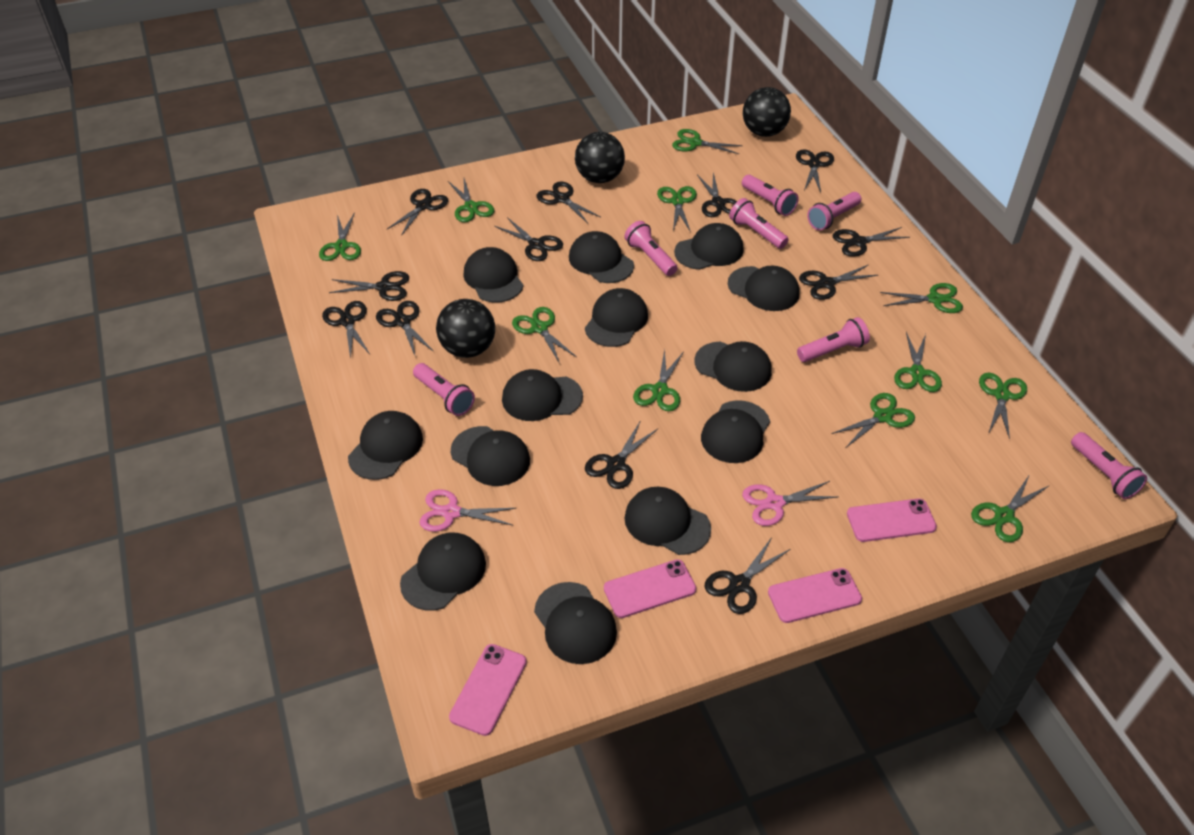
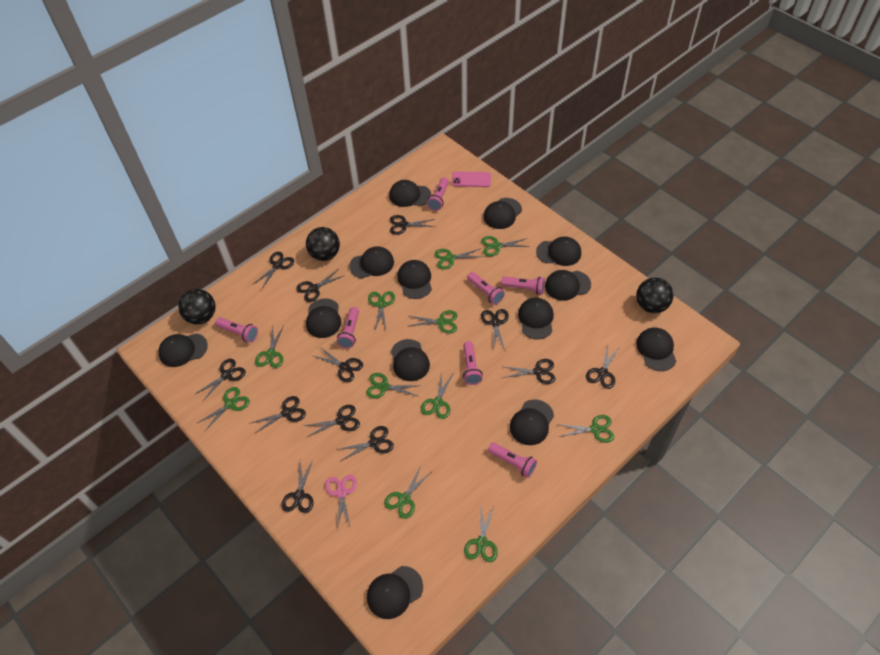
pink phone: 4 -> 1
pink scissors: 2 -> 1

